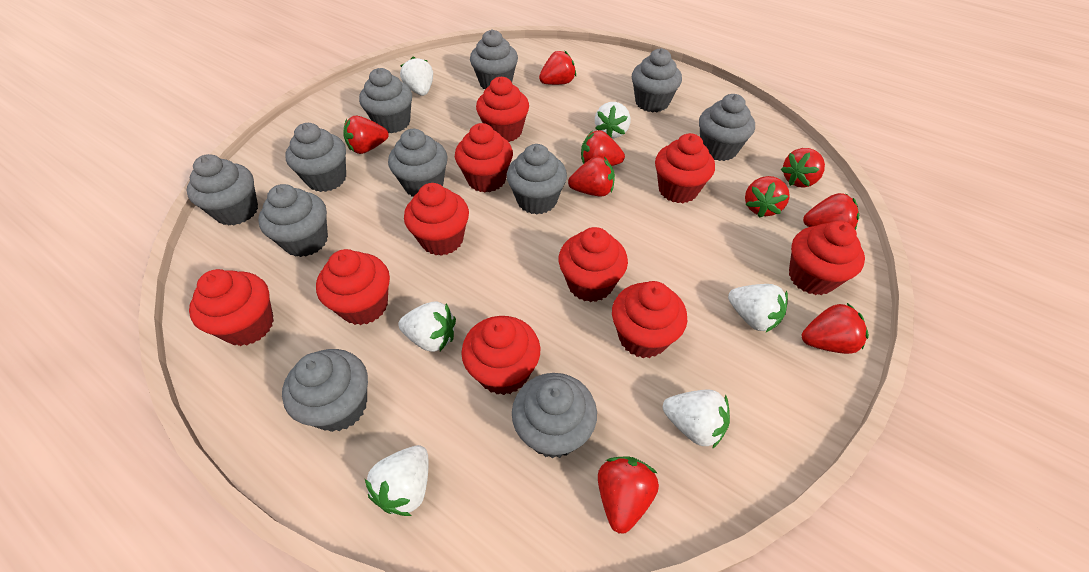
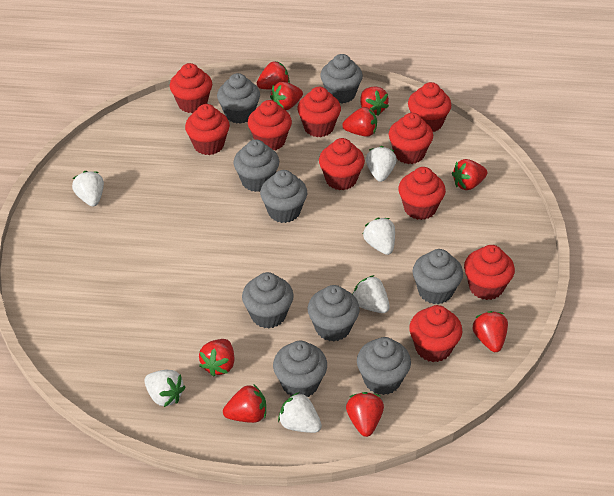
grey cupcake: 11 -> 9

